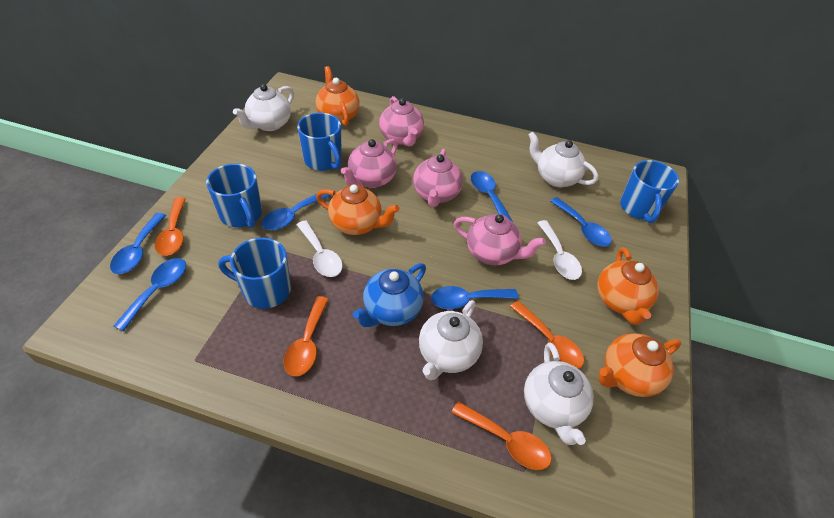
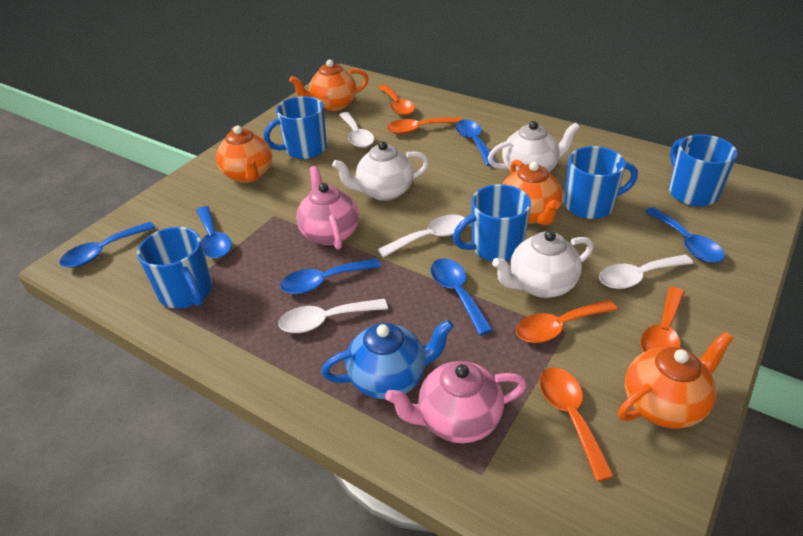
blue mug: 4 -> 5
orange spoon: 4 -> 5
pink teapot: 4 -> 2
white spoon: 2 -> 4
white teapot: 4 -> 3

